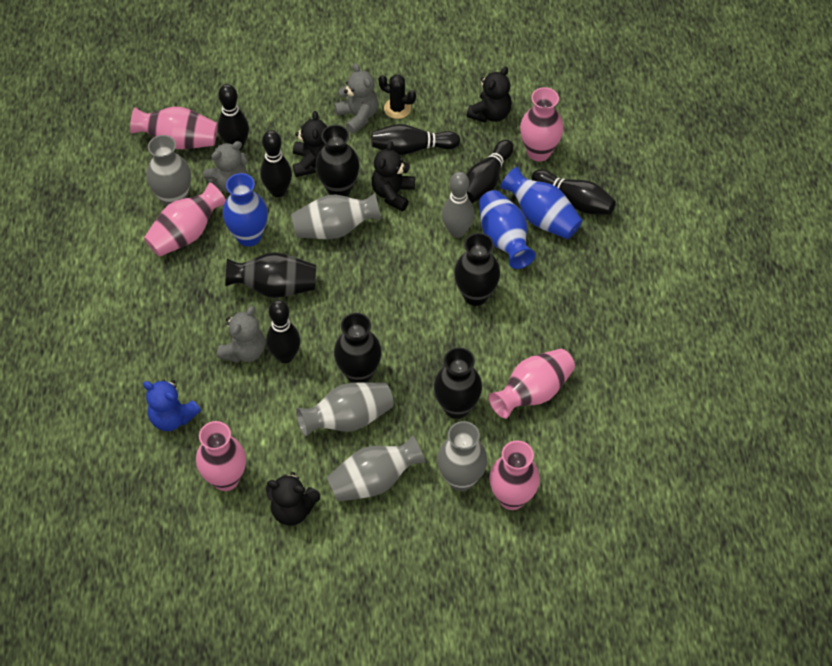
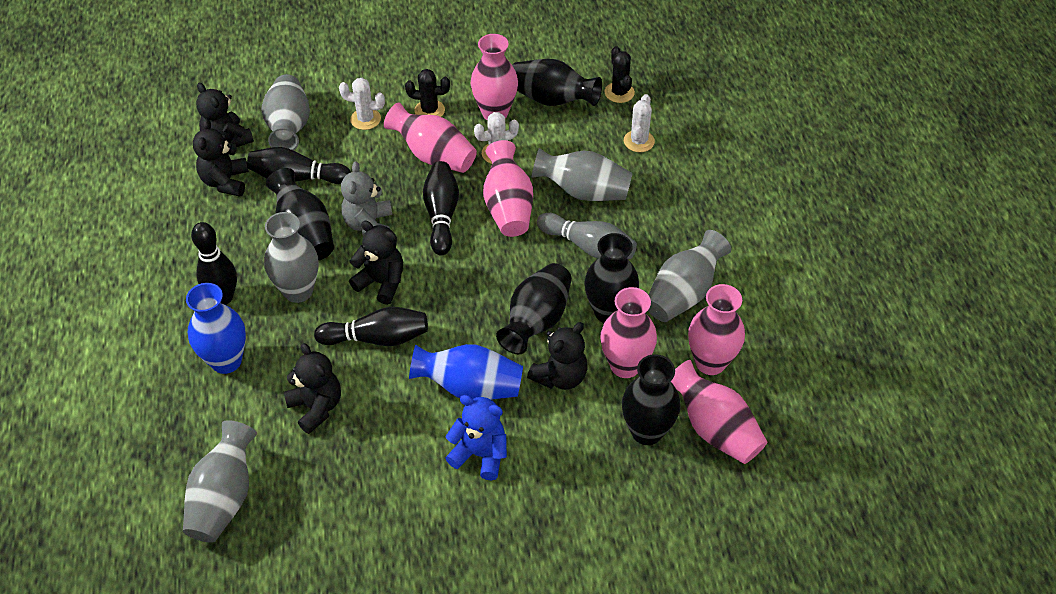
black bowling pin: 6 -> 4
black cactus: 1 -> 2
black teddy bear: 4 -> 5
blue vase: 3 -> 2
grey teddy bear: 3 -> 1
white cactus: 0 -> 3

